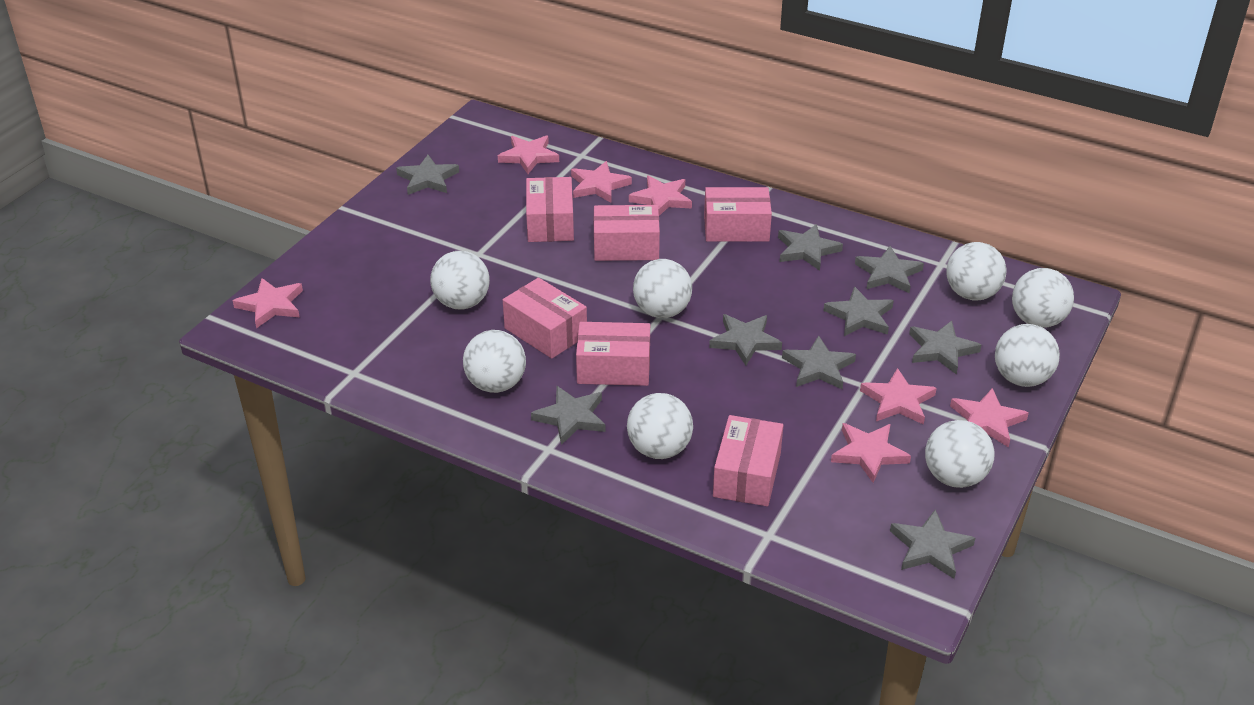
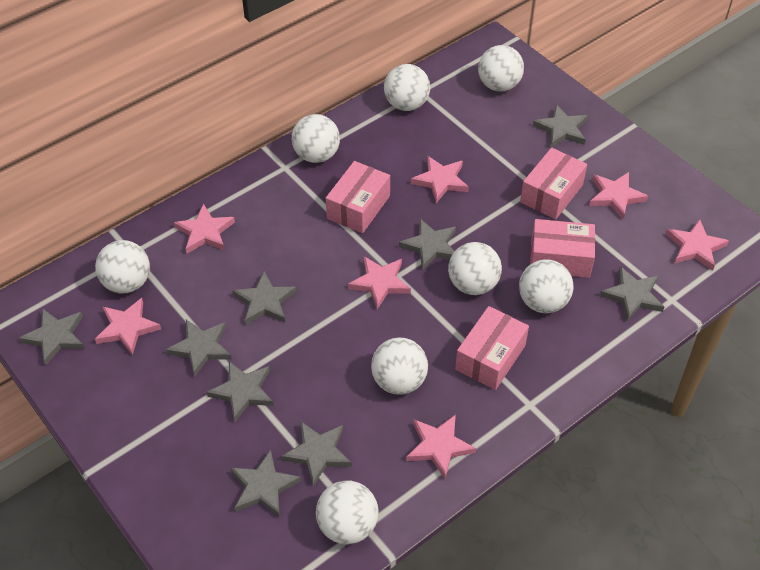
pink box: 6 -> 4

